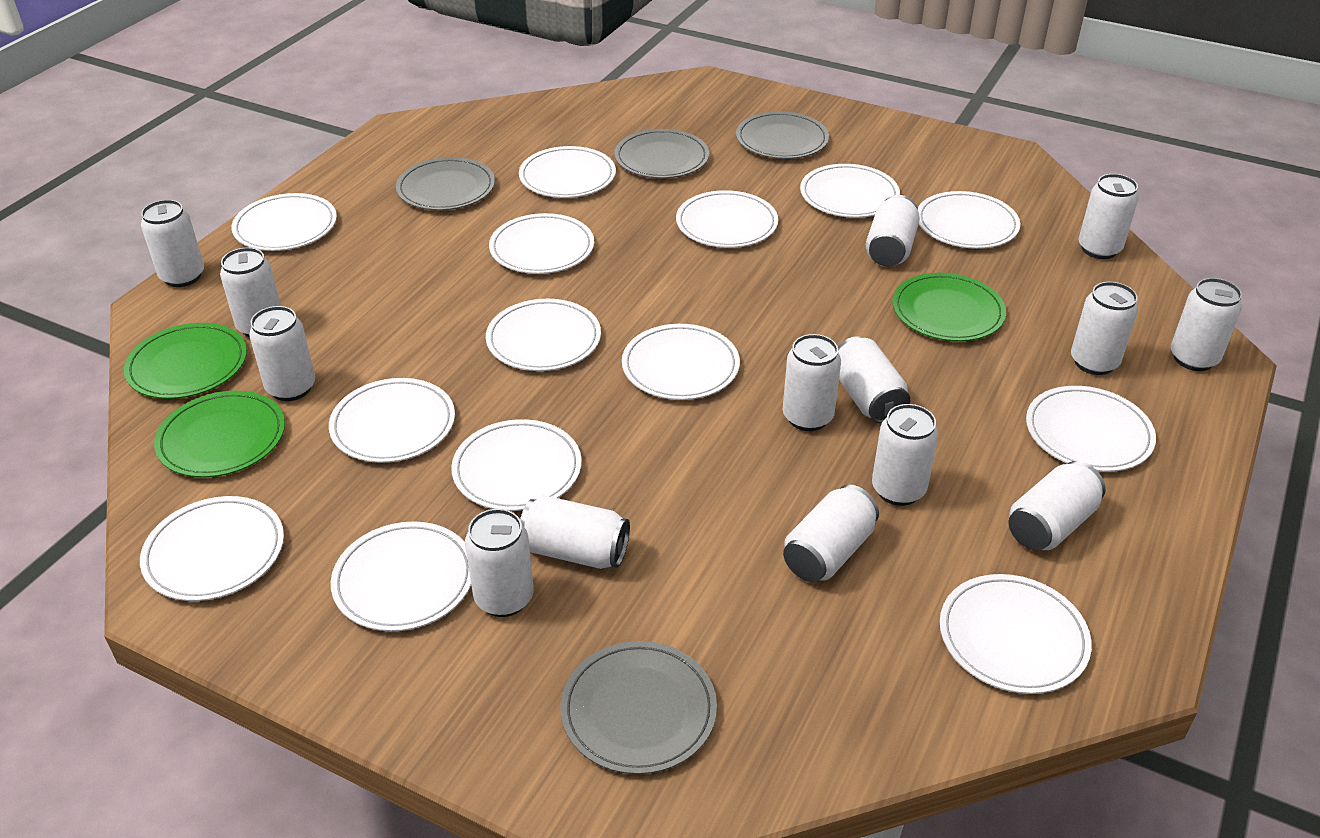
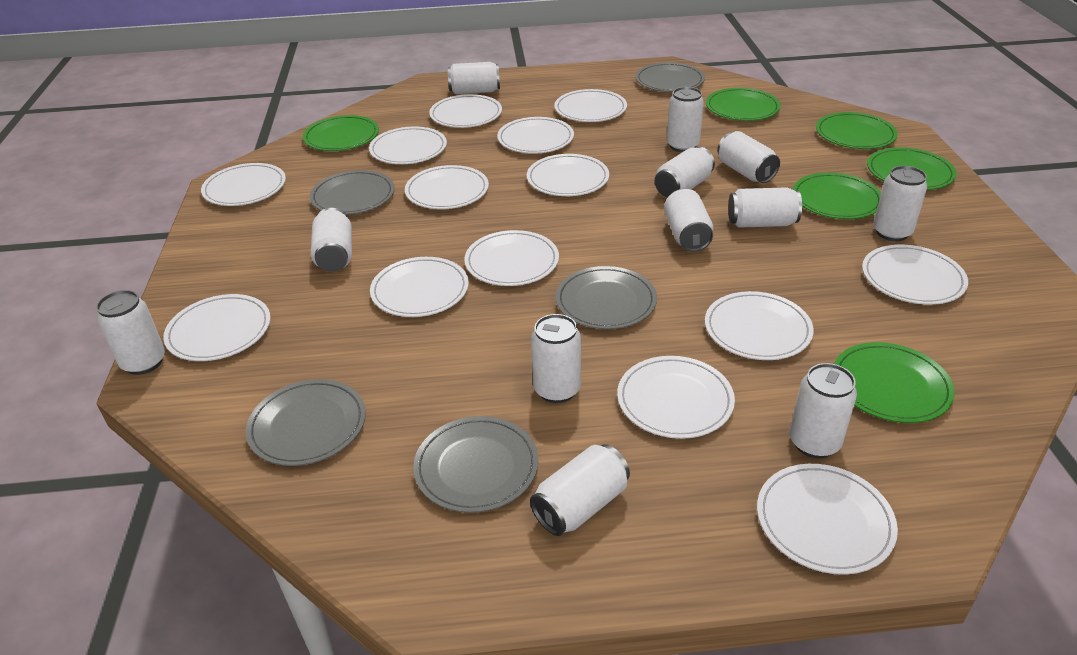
green plate: 3 -> 6
grey plate: 4 -> 5
white can: 14 -> 12

